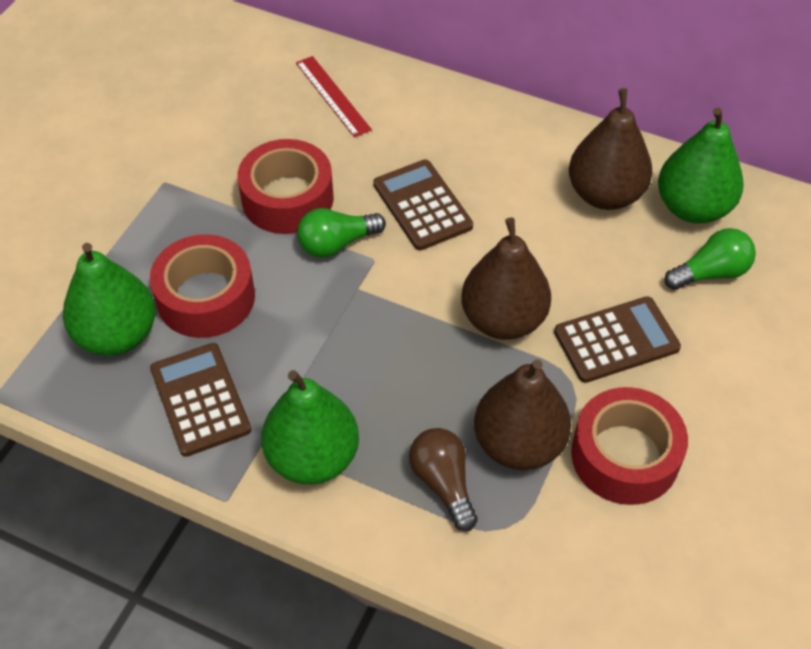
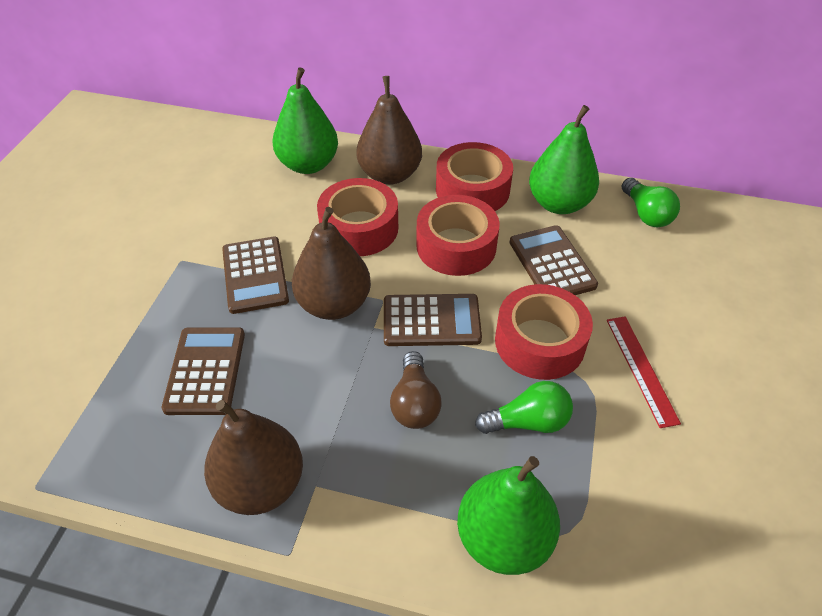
brown calculator: 3 -> 4
red tape: 3 -> 4

